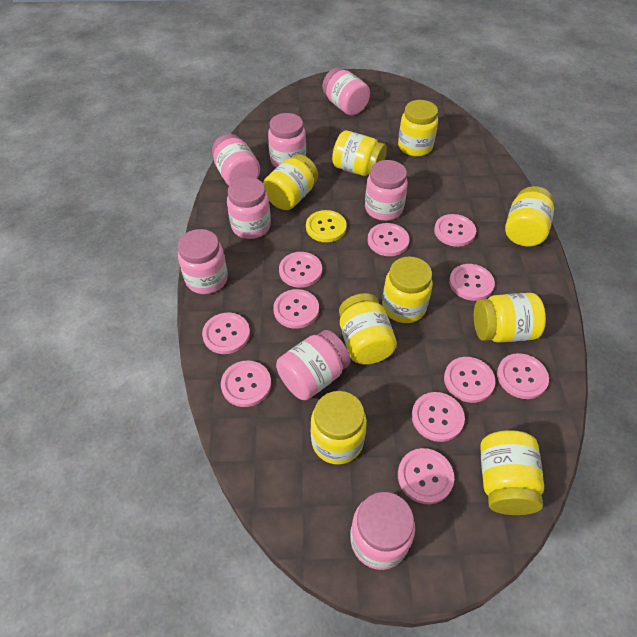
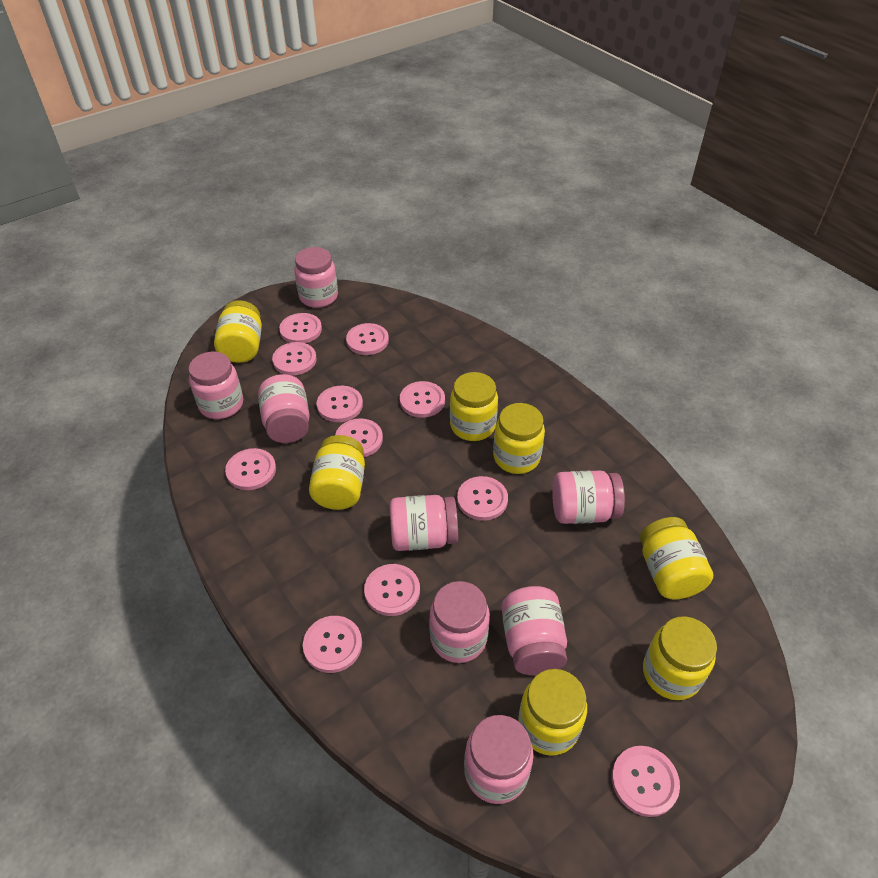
yellow button: 1 -> 0
yellow jar: 9 -> 7

